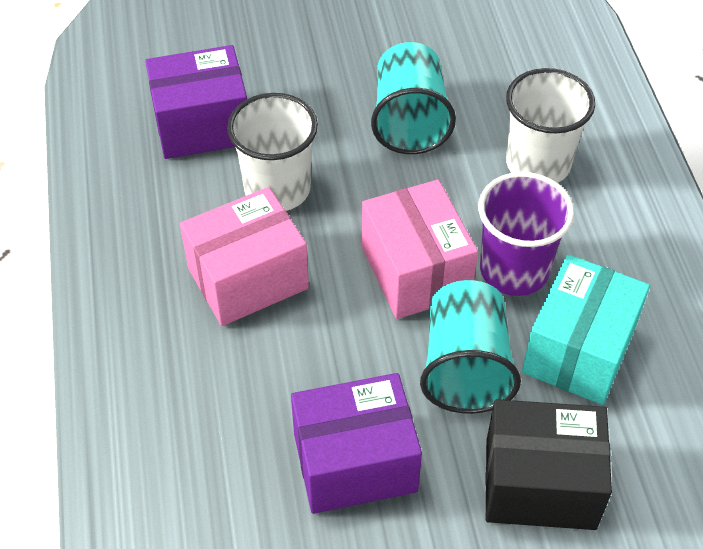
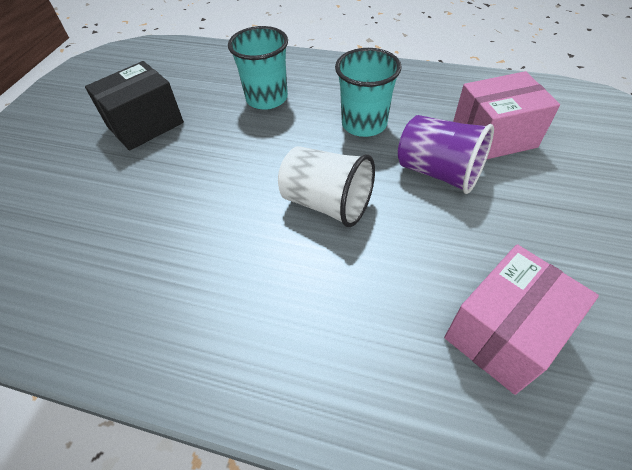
purple box: 2 -> 0
turquoise box: 1 -> 0
white cup: 2 -> 1

